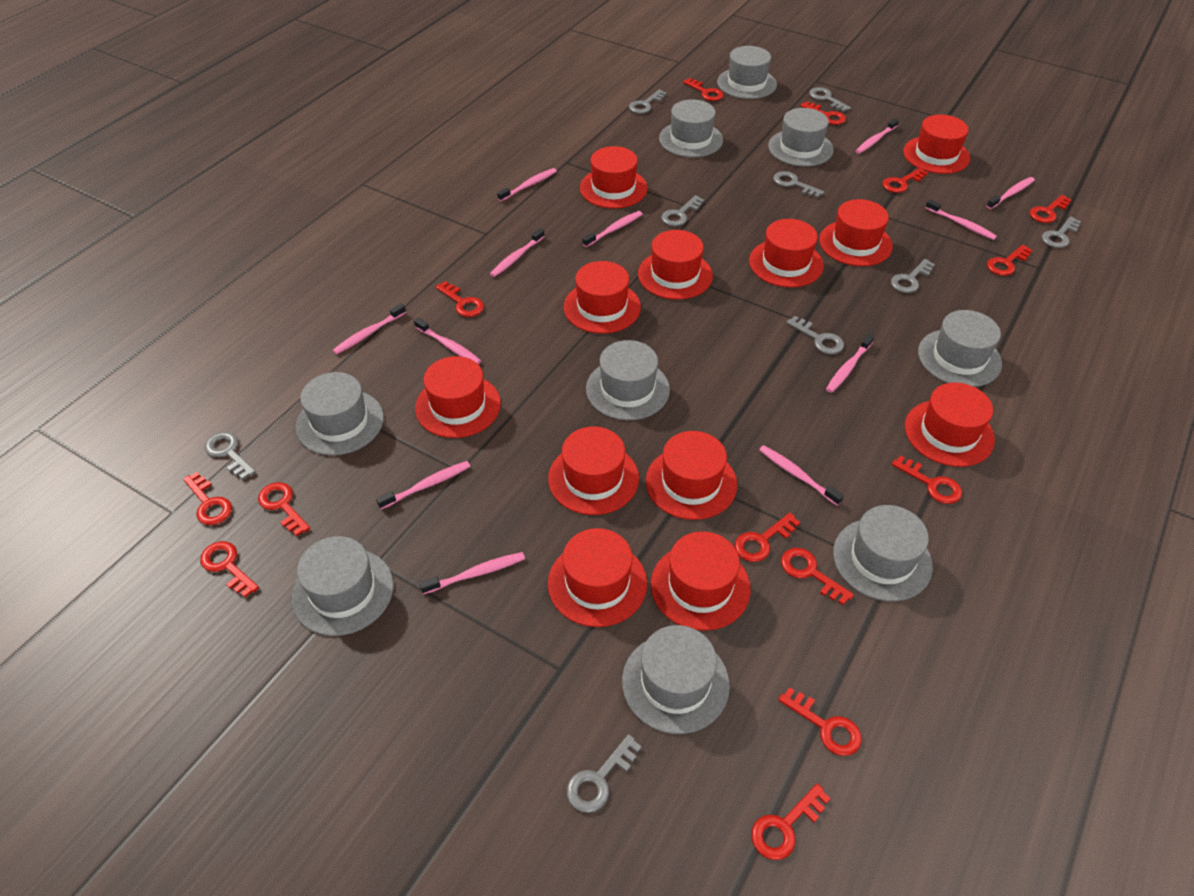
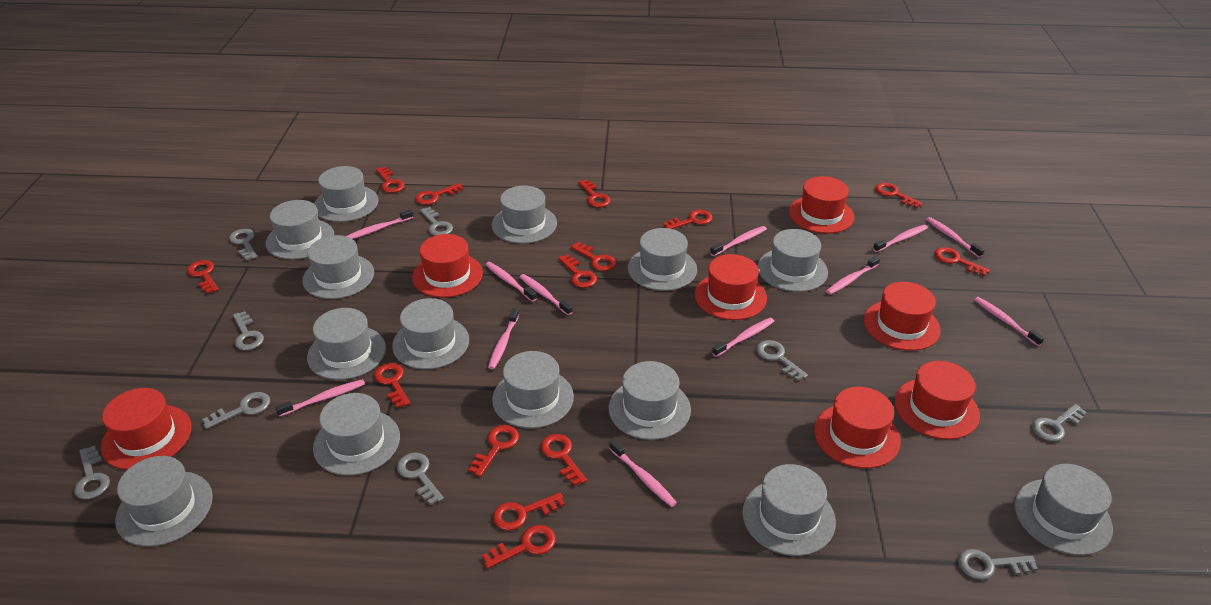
grey hat: 9 -> 14
red hat: 12 -> 7

